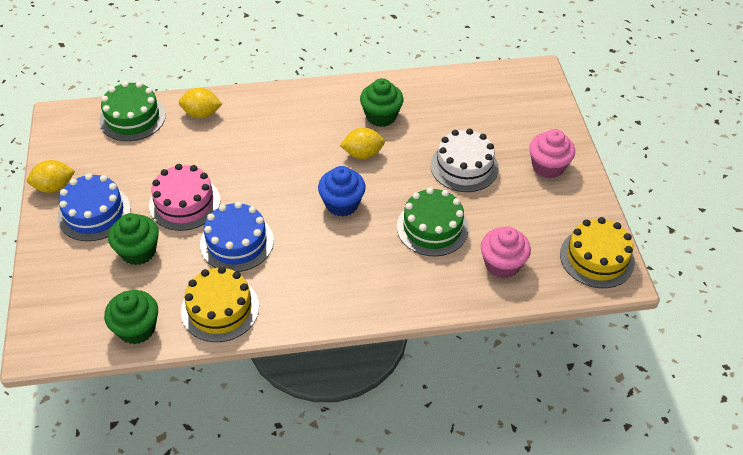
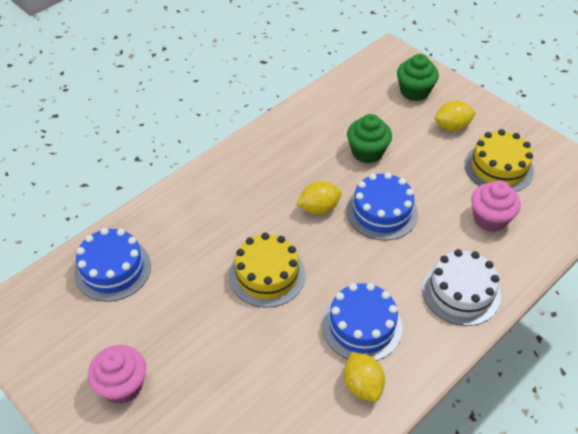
blue cake: 2 -> 3
blue cupcake: 1 -> 0
green cake: 2 -> 0
green cupcake: 3 -> 2
pink cake: 1 -> 0

